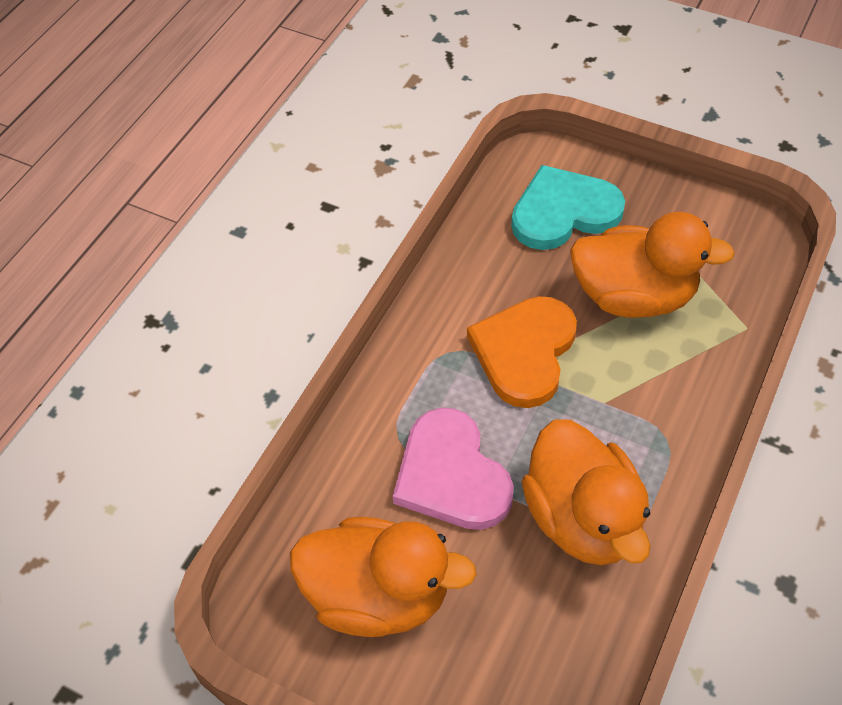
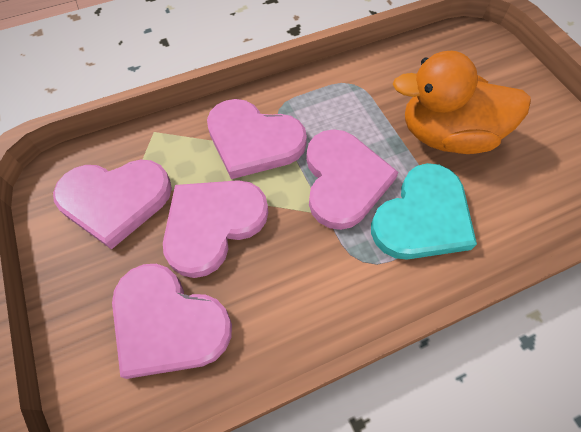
orange duck: 3 -> 1
orange heart: 1 -> 0
pink heart: 1 -> 5

